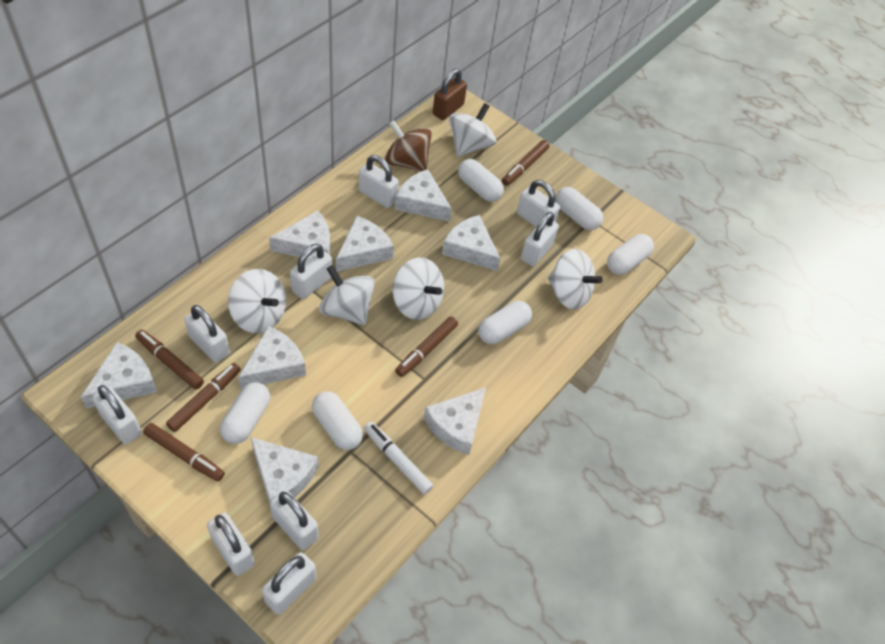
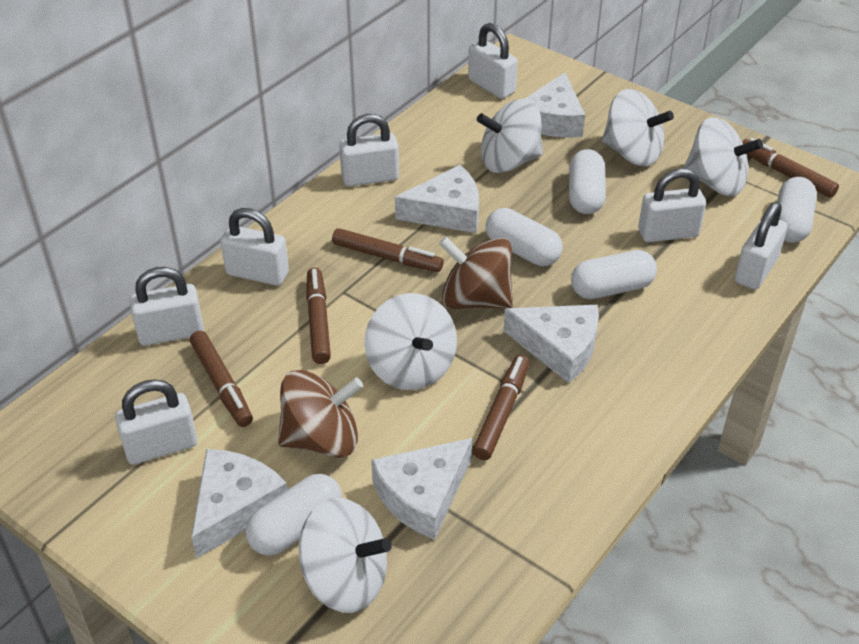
brown padlock: 1 -> 0
brown spinning top: 1 -> 2
white capsule: 6 -> 5
white cheese: 8 -> 5
white marker: 1 -> 0
white padlock: 9 -> 7

